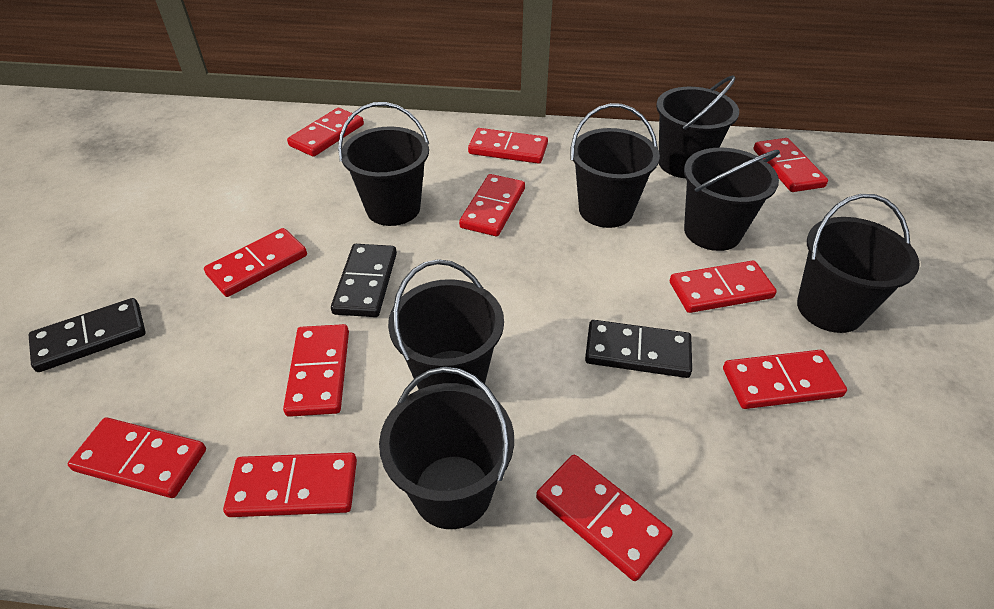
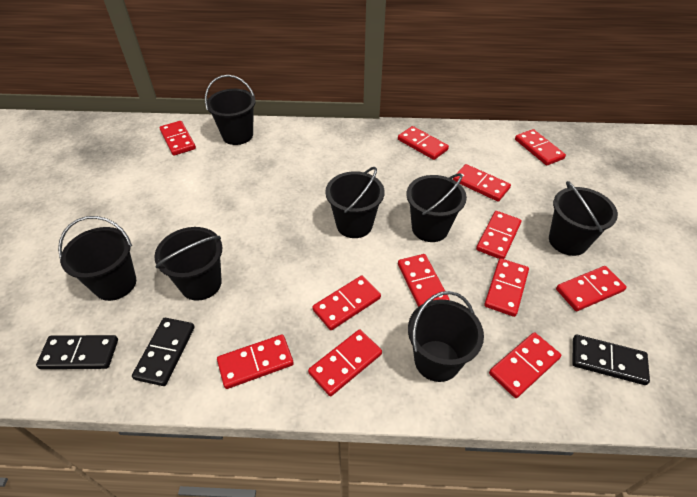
red domino: 11 -> 12

